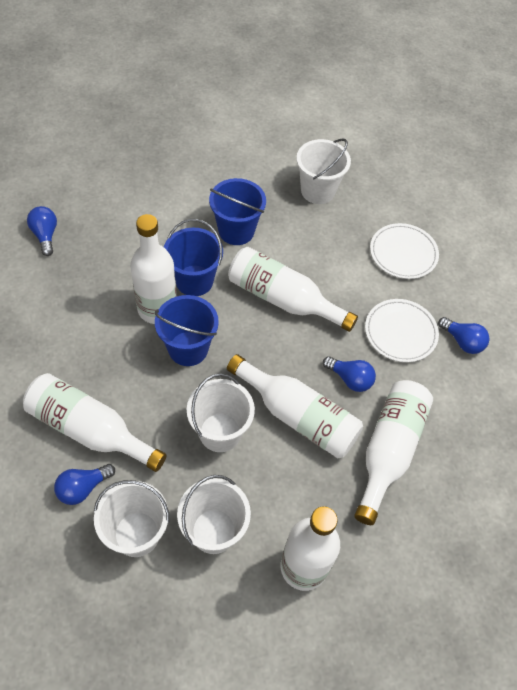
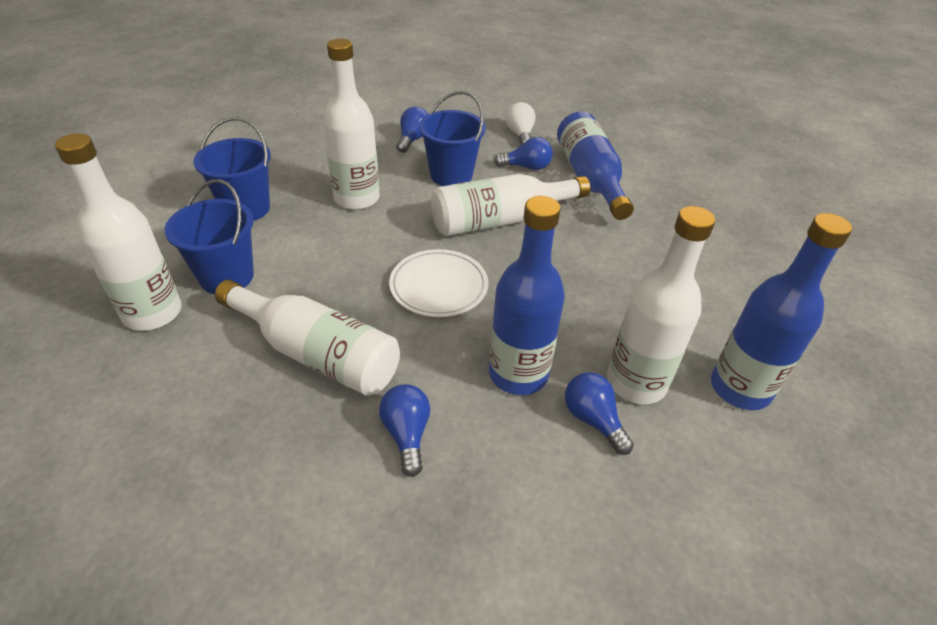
blue bottle: 0 -> 3
white bottle: 6 -> 5
white bucket: 4 -> 0
white light bulb: 0 -> 1
white plate: 2 -> 1

